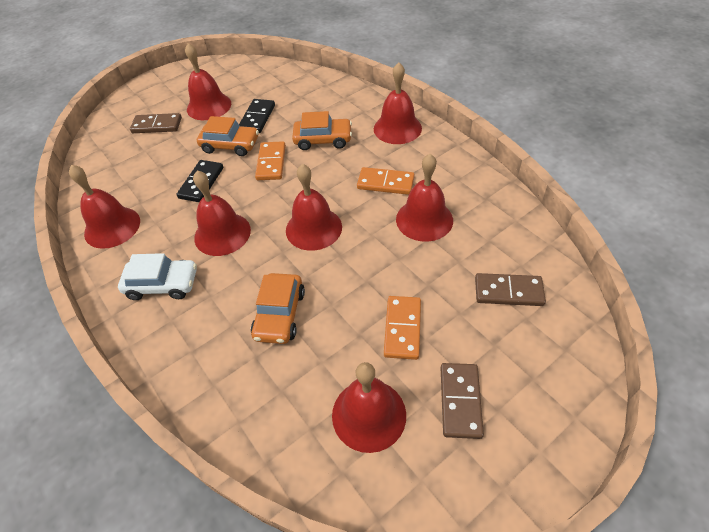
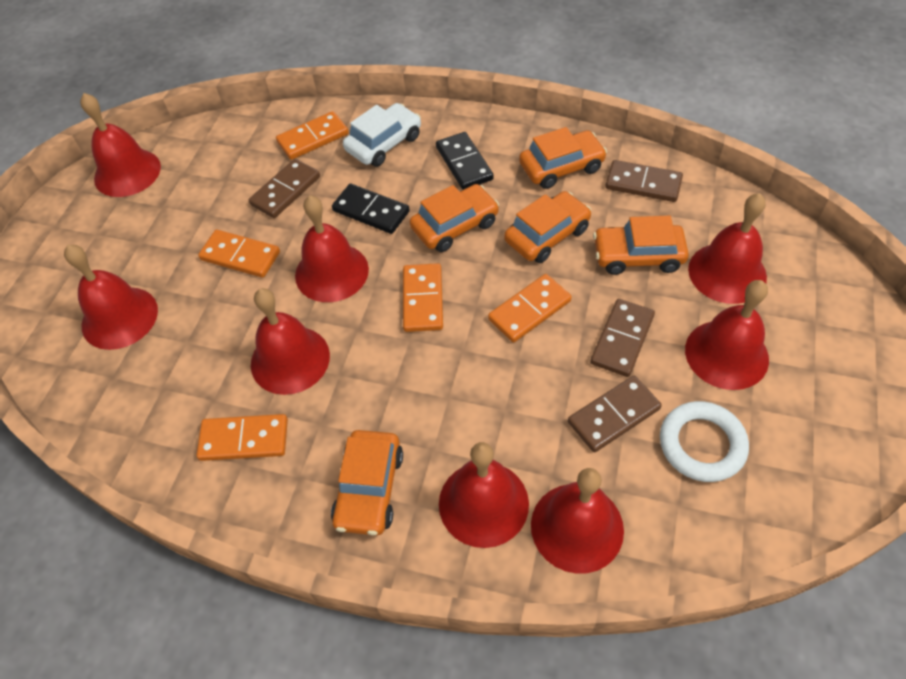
brown domino: 3 -> 4
orange car: 3 -> 5
orange domino: 3 -> 5
red bell: 7 -> 8
white ring: 0 -> 1

